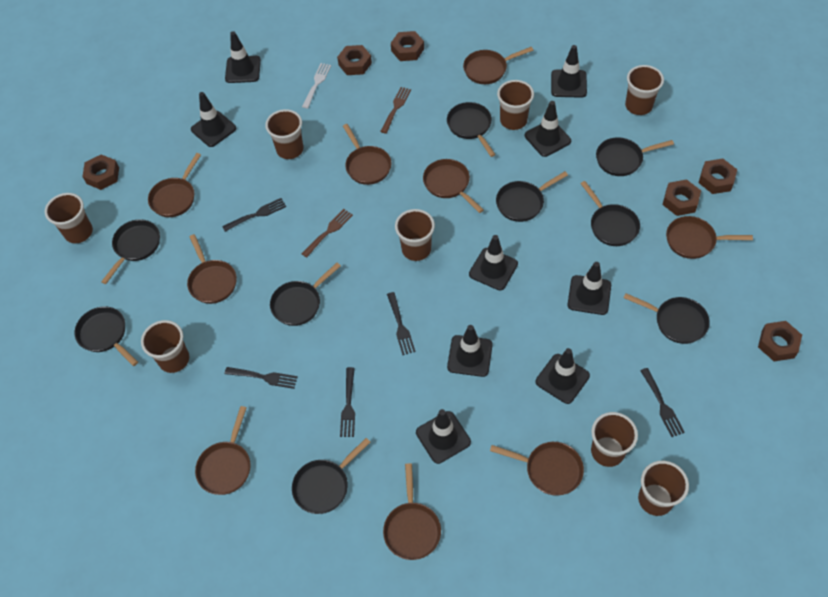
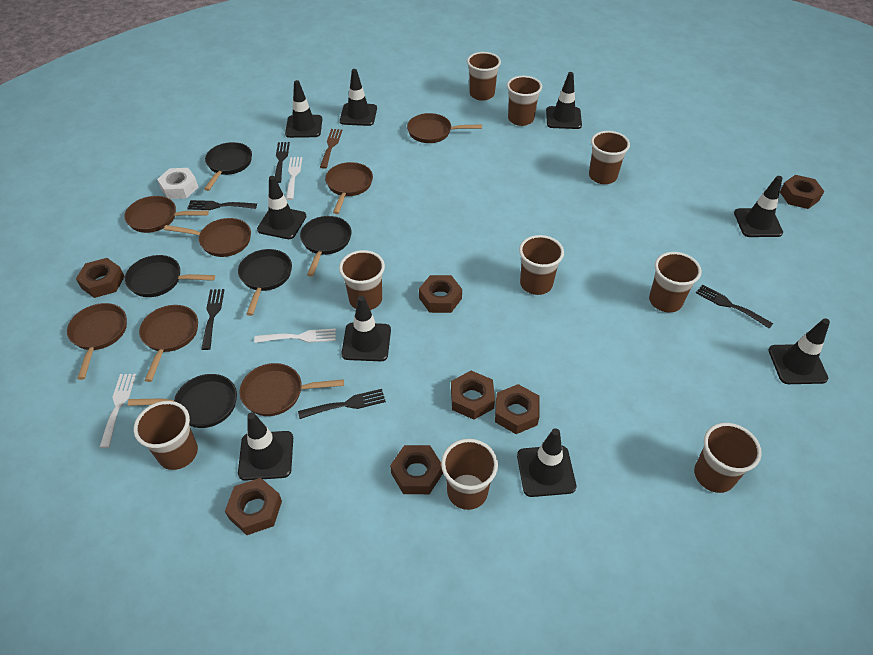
black pan: 9 -> 5
brown cup: 8 -> 9
brown fork: 2 -> 1
brown nut: 6 -> 7
brown pan: 9 -> 7
white fork: 1 -> 3
white nut: 0 -> 1

